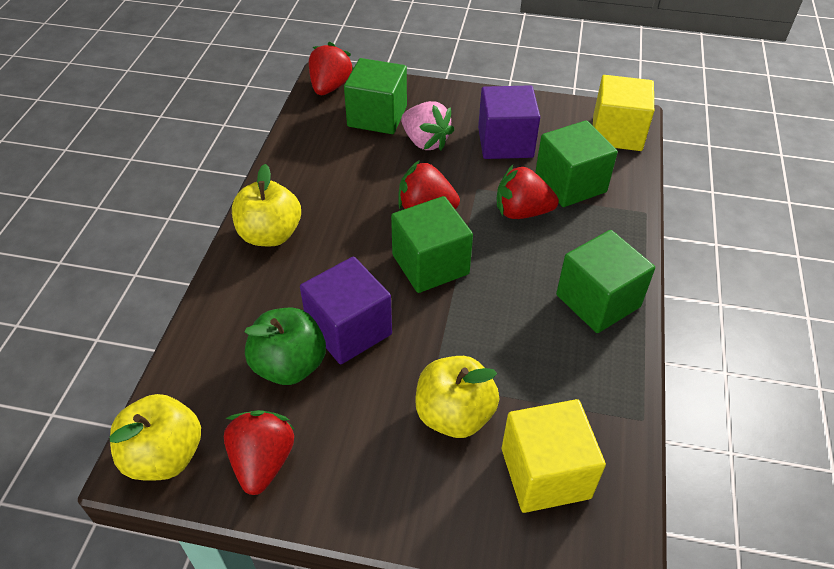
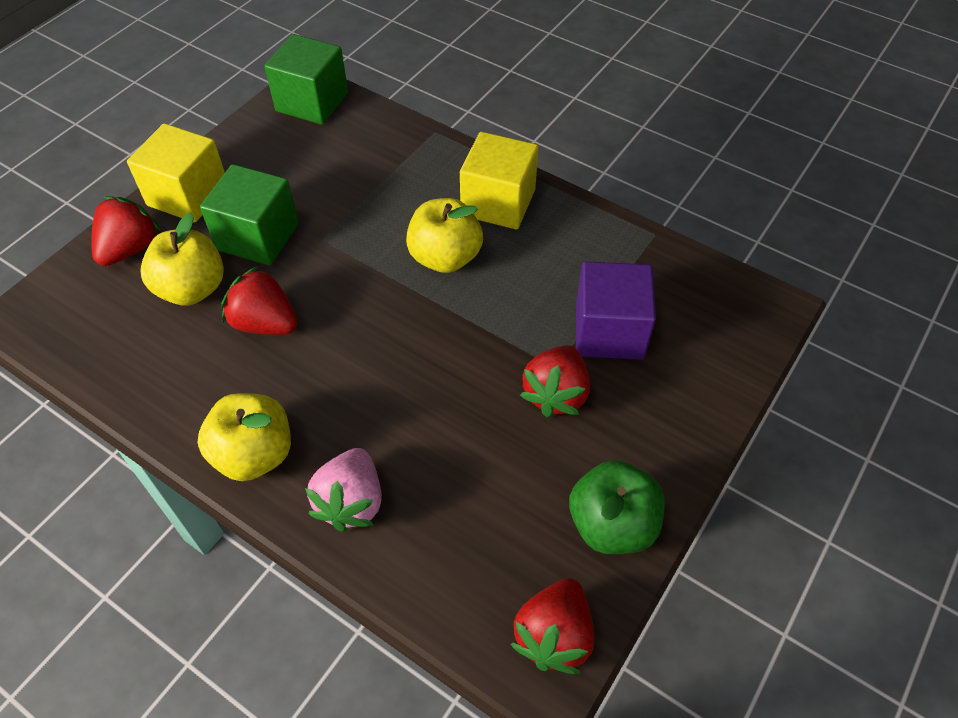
green cube: 4 -> 2
purple cube: 2 -> 1

